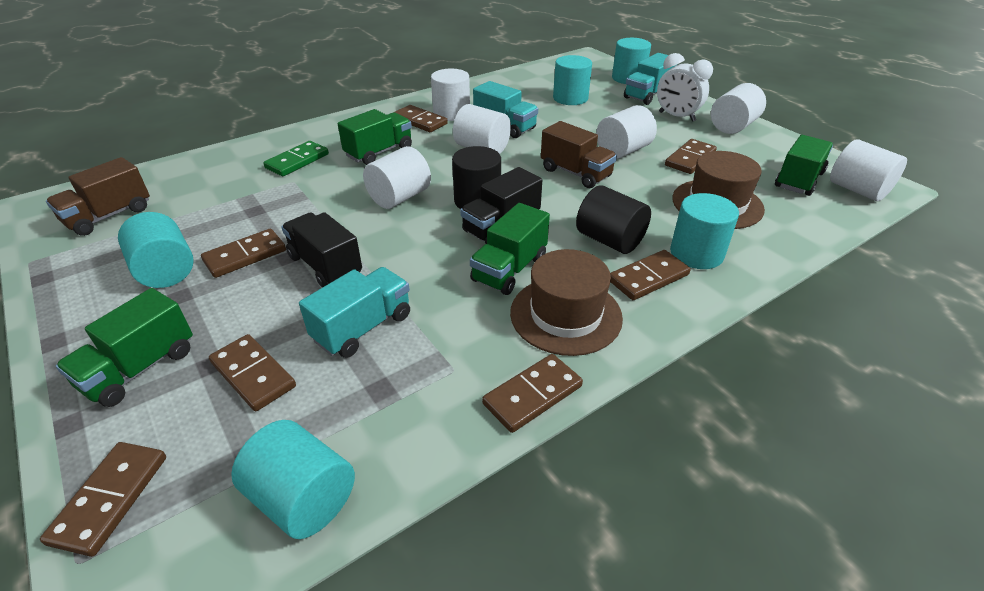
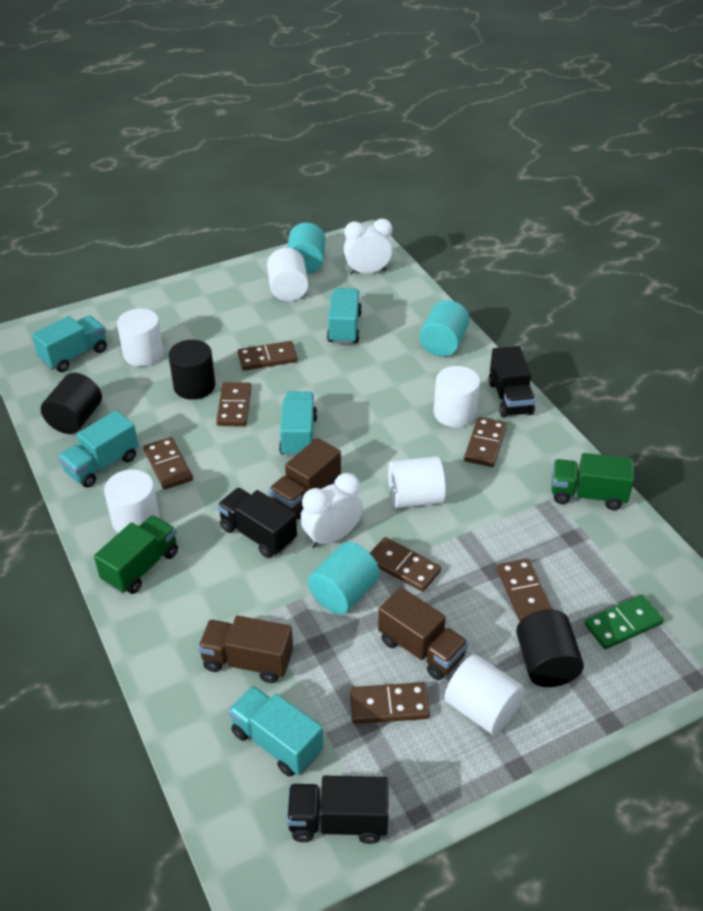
black cylinder: 2 -> 3
black truck: 2 -> 3
brown hat: 2 -> 0
brown truck: 2 -> 3
green truck: 4 -> 2
turquoise cylinder: 5 -> 3
turquoise truck: 3 -> 5
white clock: 1 -> 2

